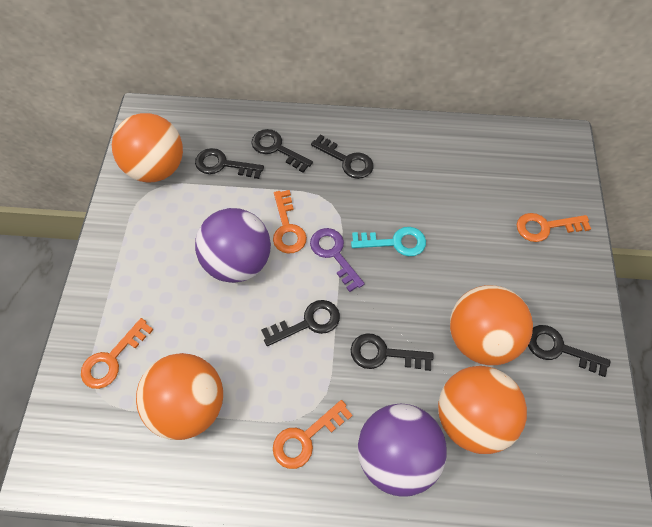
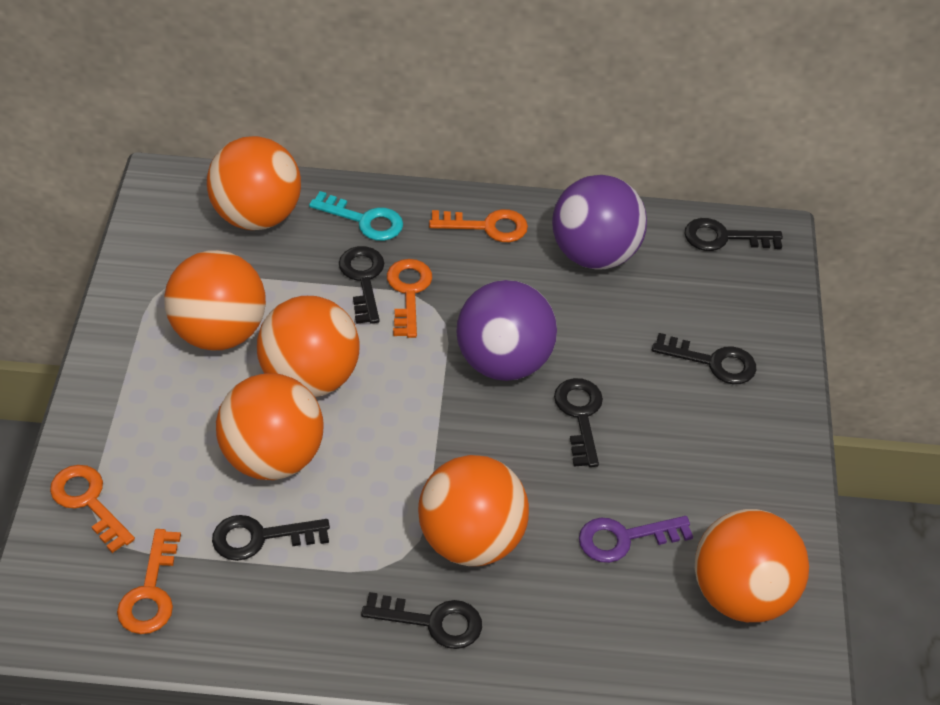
orange ball: 4 -> 6

